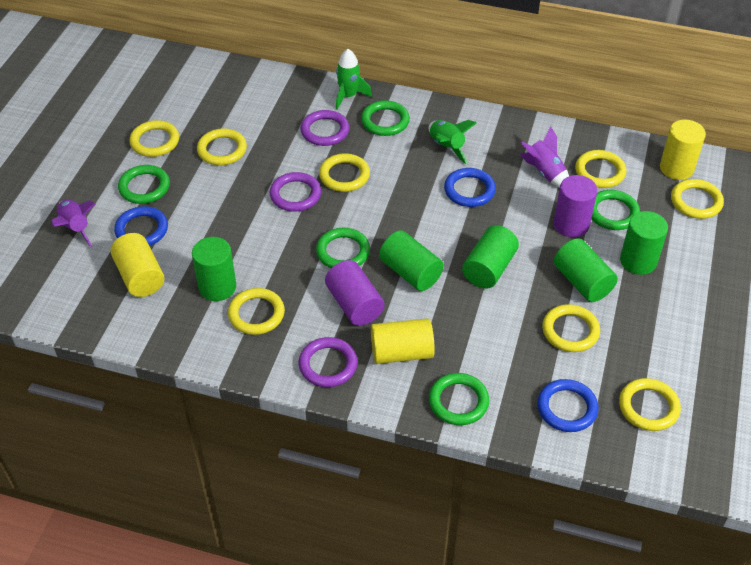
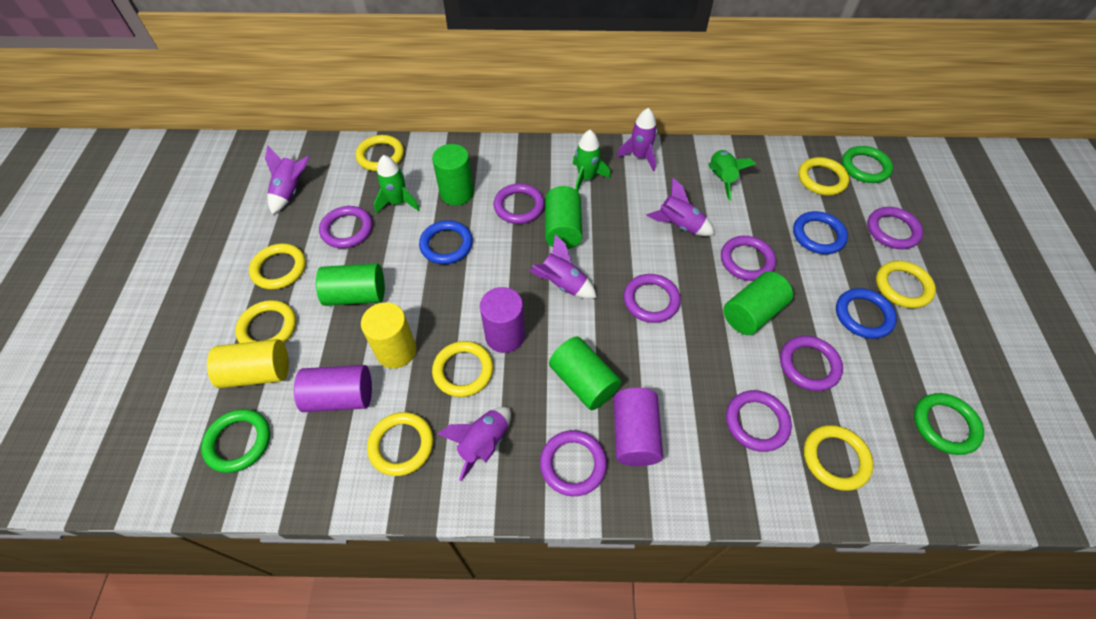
green ring: 5 -> 3
green rocket: 2 -> 3
purple cylinder: 2 -> 3
purple ring: 3 -> 8
purple rocket: 2 -> 5
yellow cylinder: 3 -> 2

